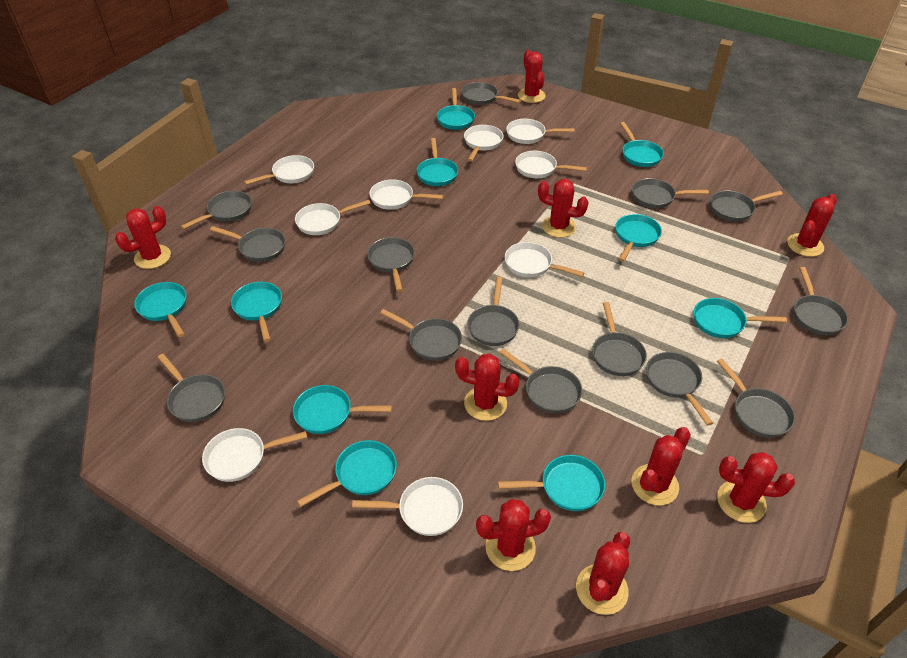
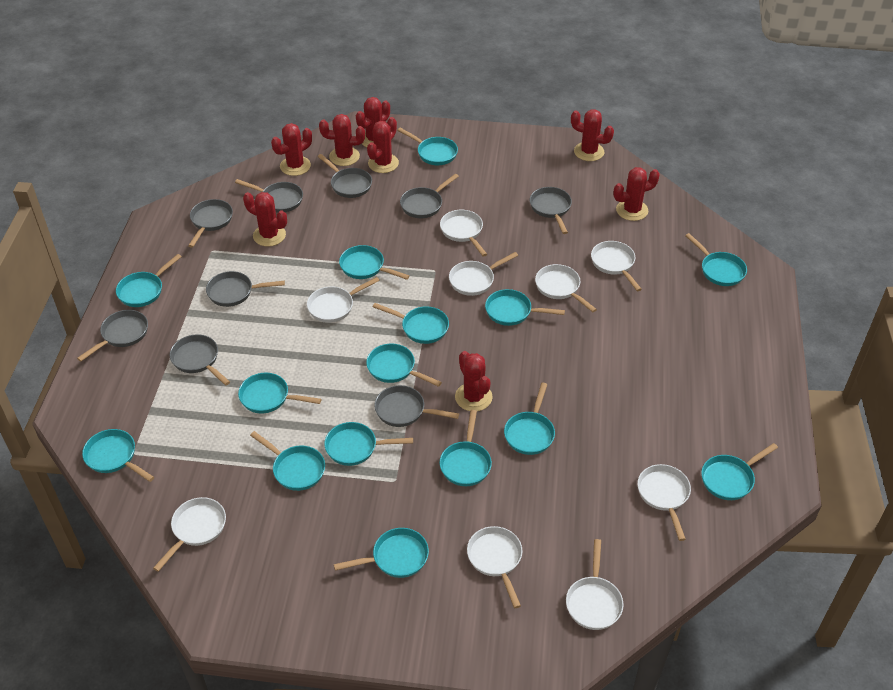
grey pan: 14 -> 9
red cactus: 9 -> 8
turquoise pan: 10 -> 15

